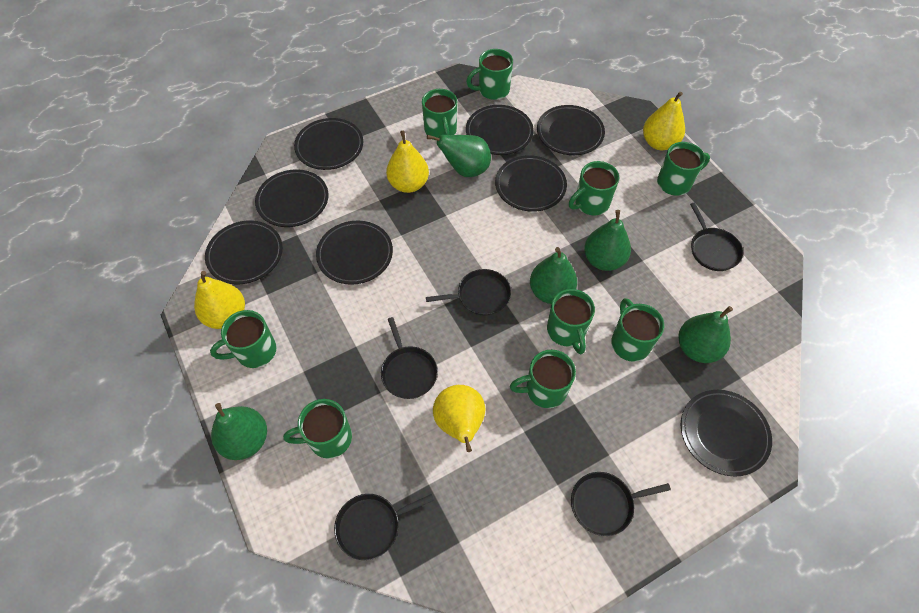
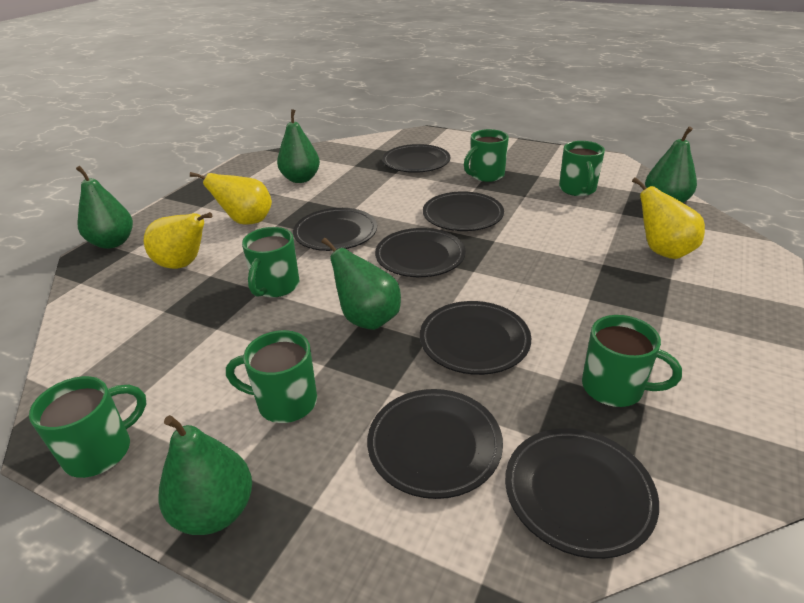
black pan: 5 -> 0
black plate: 8 -> 7
green mug: 9 -> 6
yellow pear: 4 -> 3

